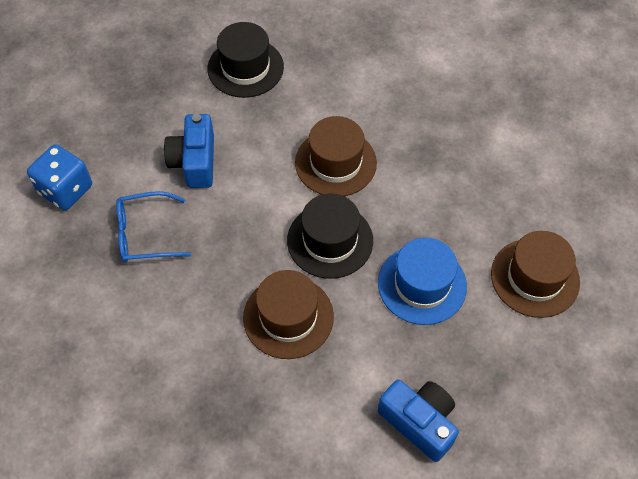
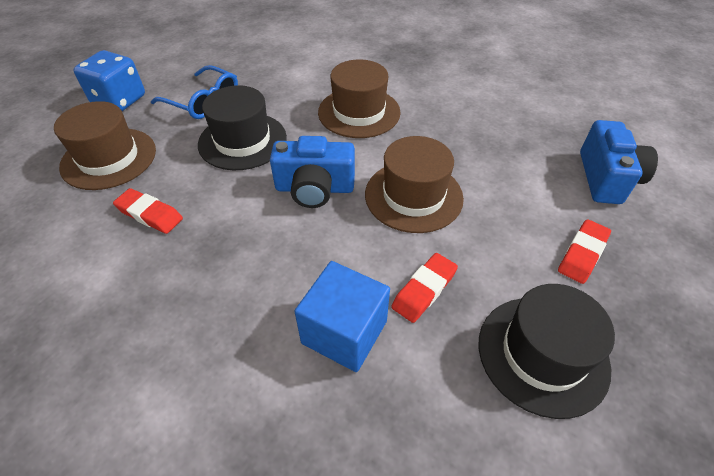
blue cube: 0 -> 1
blue hat: 1 -> 0
red eraser: 0 -> 3

